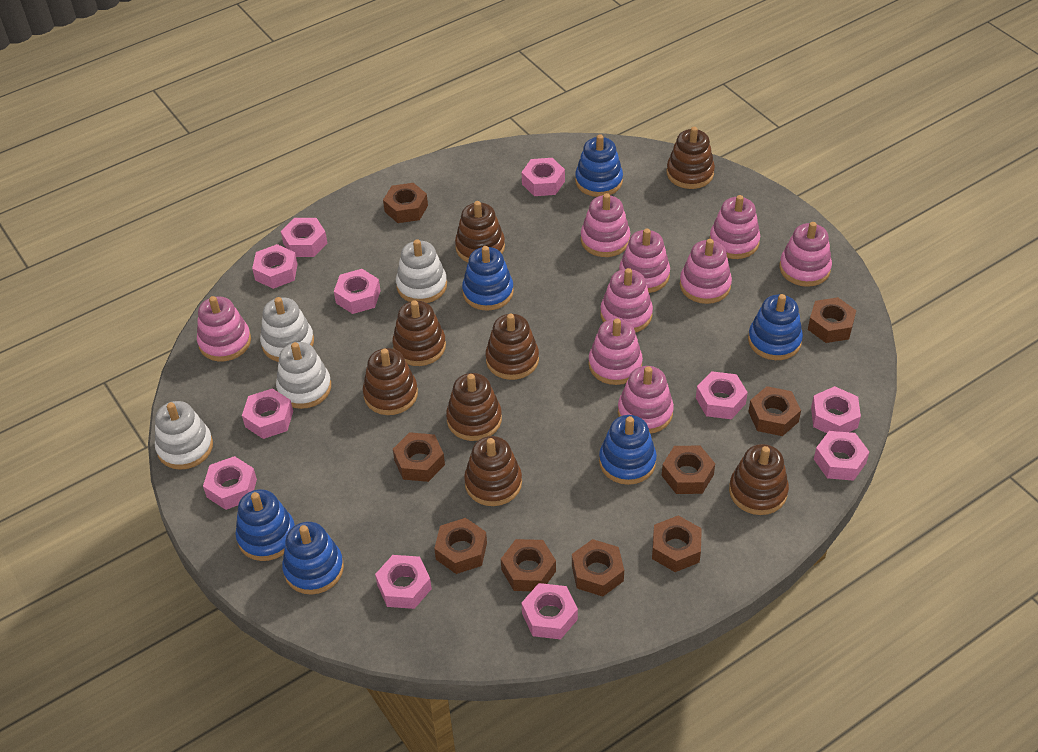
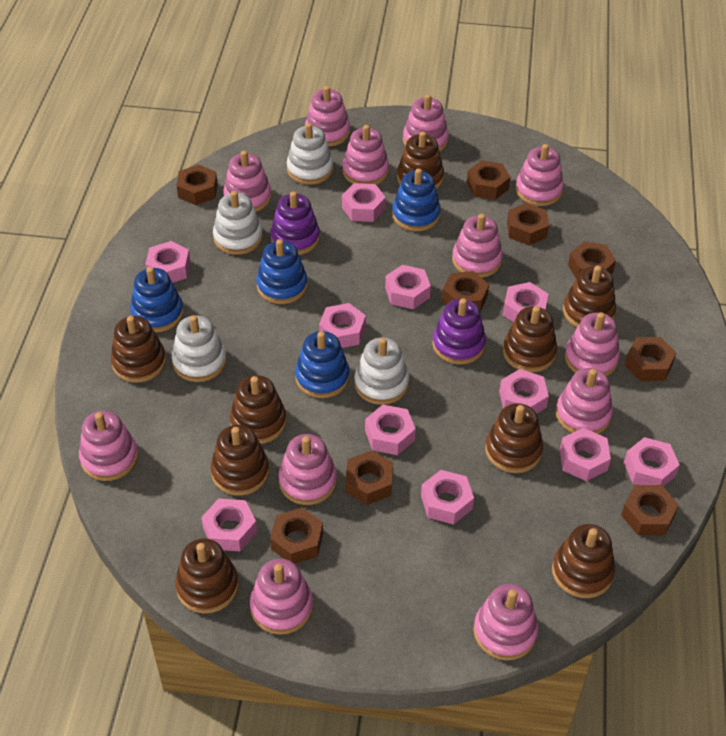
blue stacking toy: 6 -> 4
brown stacking toy: 8 -> 9
pink stacking toy: 9 -> 12
purple stacking toy: 0 -> 2

